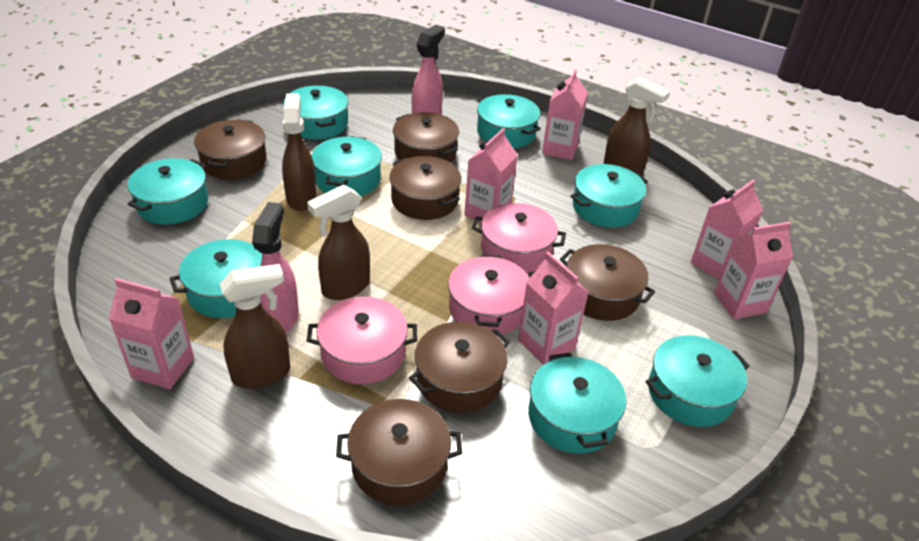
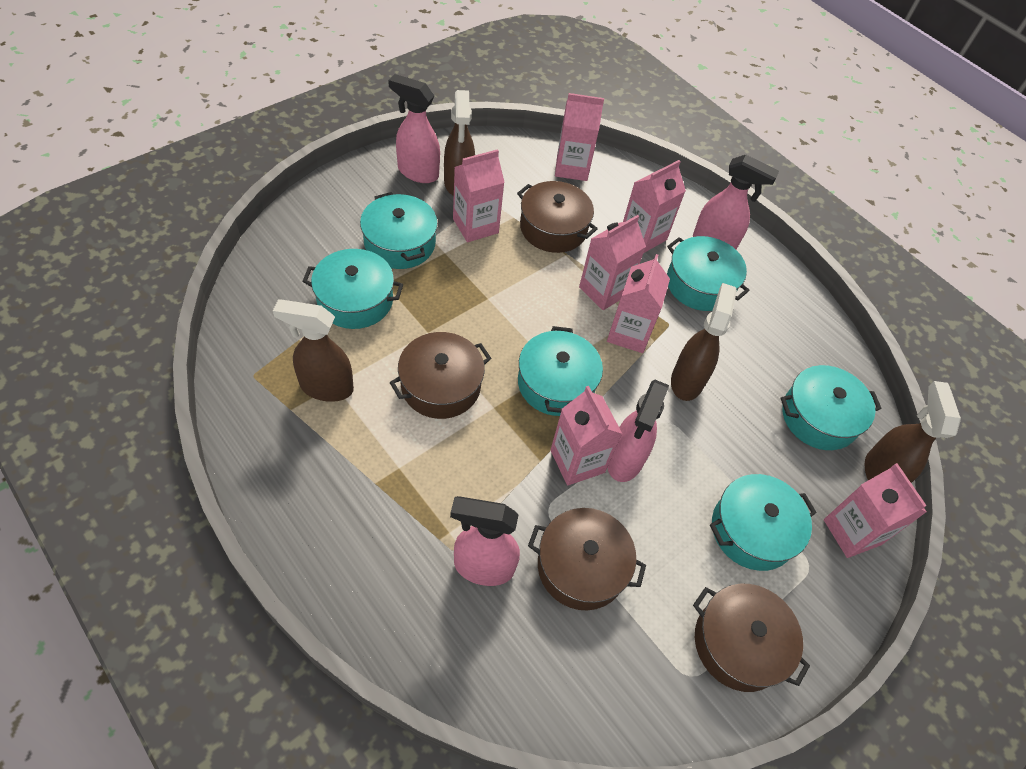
brown pot: 6 -> 4
pink carton: 6 -> 7
pink pot: 3 -> 0
pink spray bottle: 2 -> 4
turquoise pot: 8 -> 6

